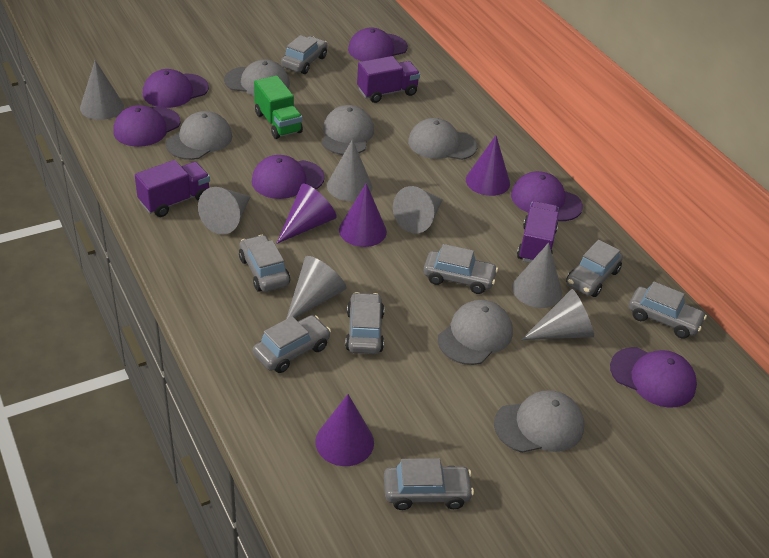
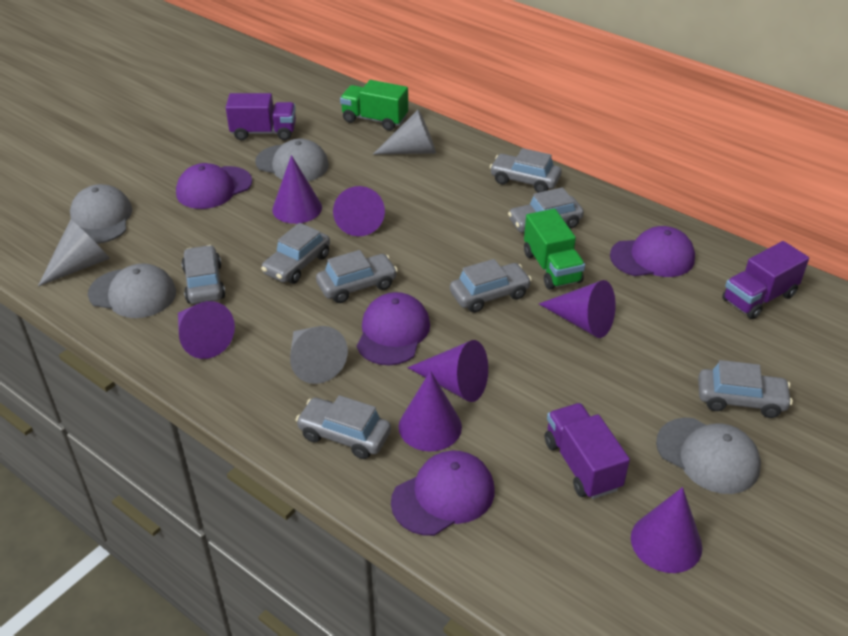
green truck: 1 -> 2
grey cap: 6 -> 4
grey cone: 7 -> 3
purple cap: 6 -> 4
purple cone: 4 -> 7

